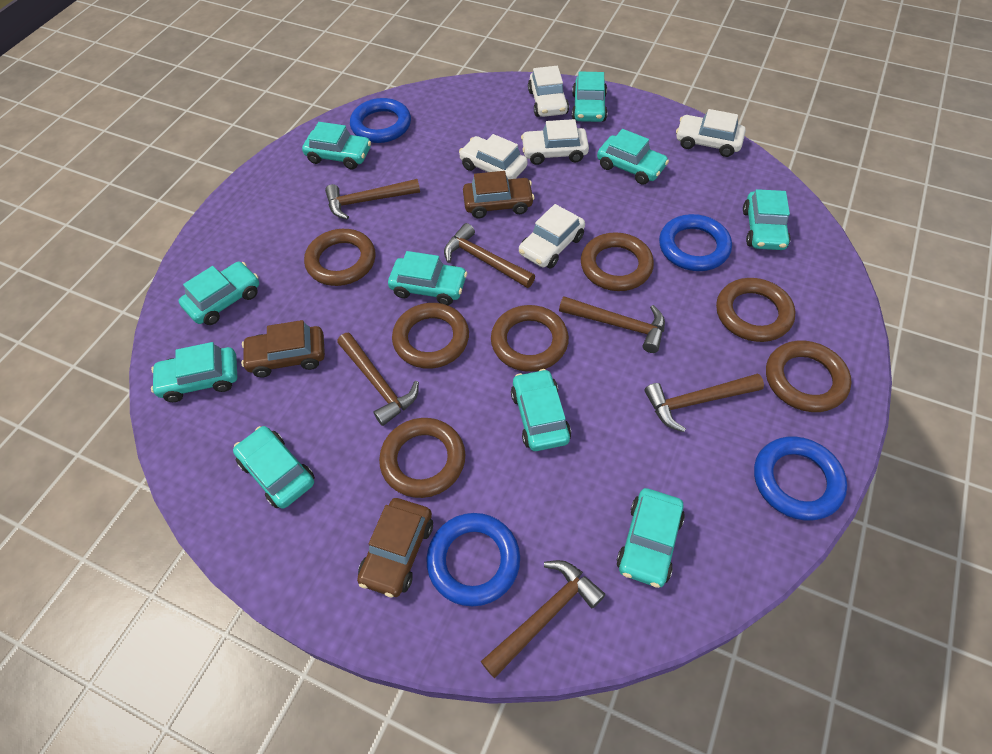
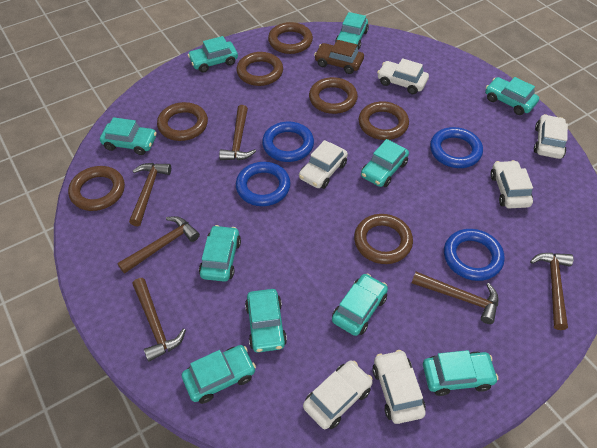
brown car: 3 -> 1
white car: 5 -> 6

